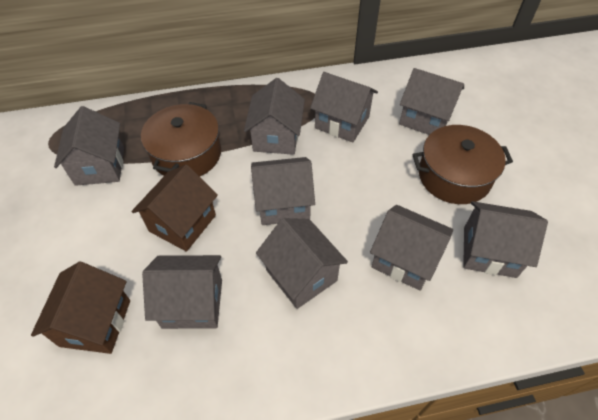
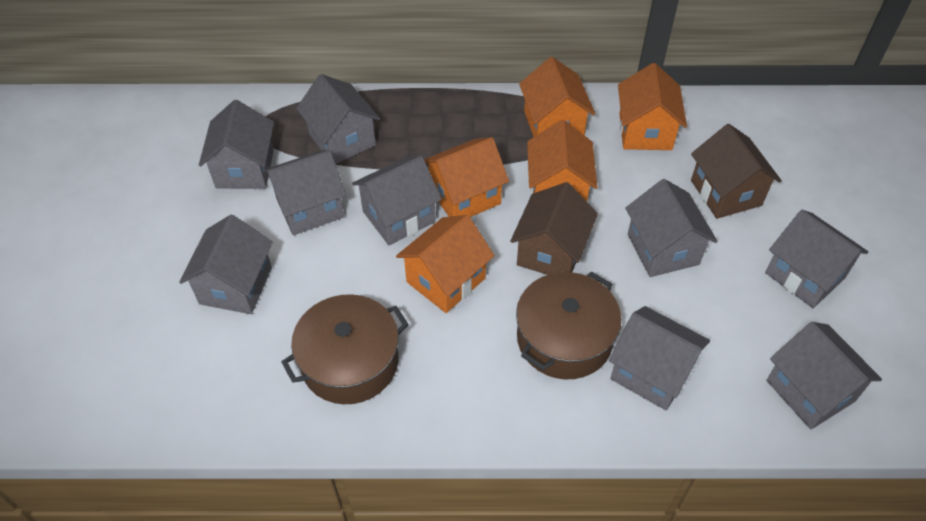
orange house: 0 -> 5

